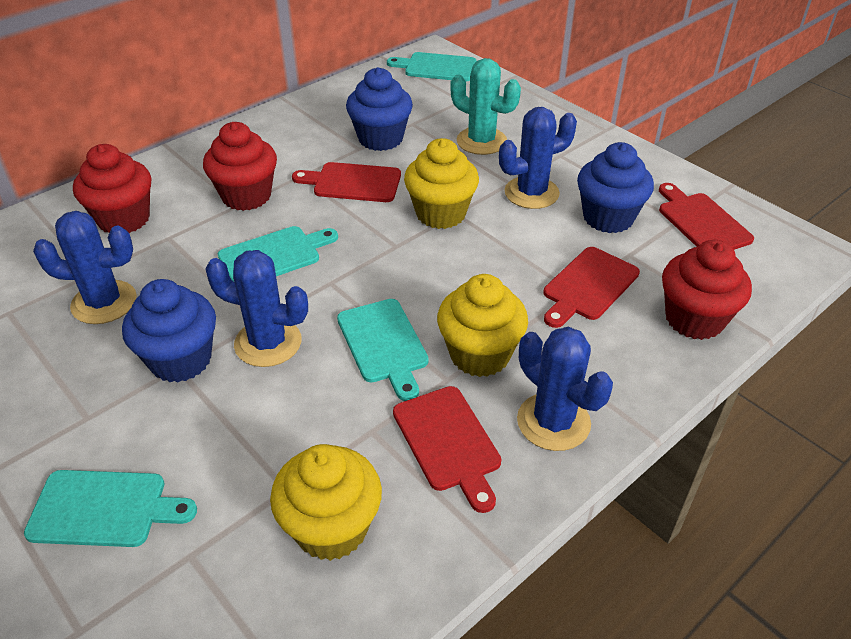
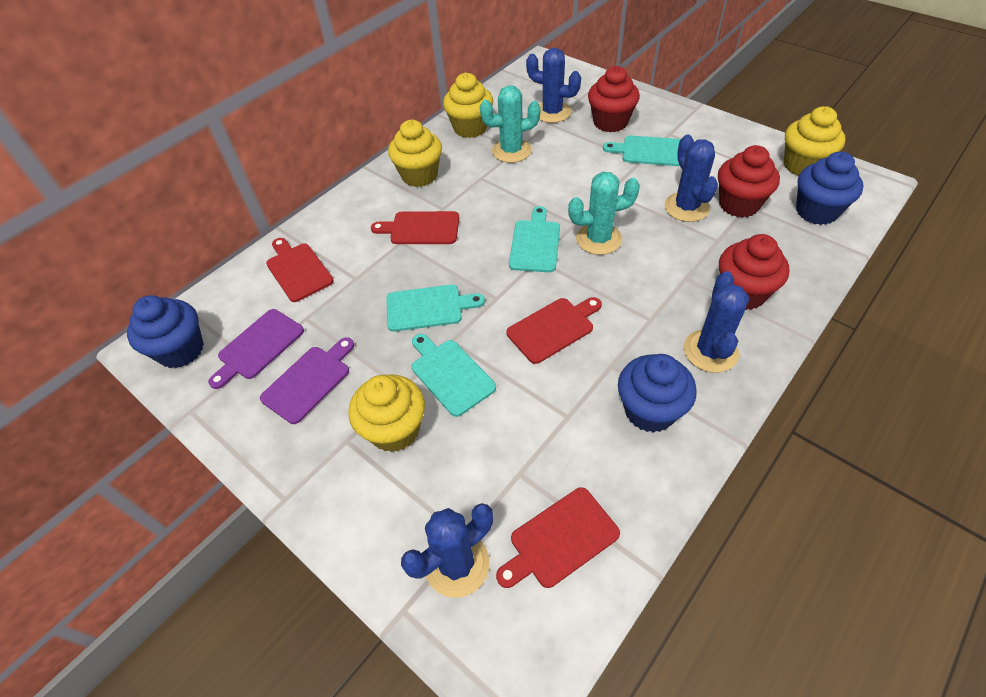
purple cutting board: 0 -> 2
turquoise cactus: 1 -> 2
yellow cupcake: 3 -> 4

